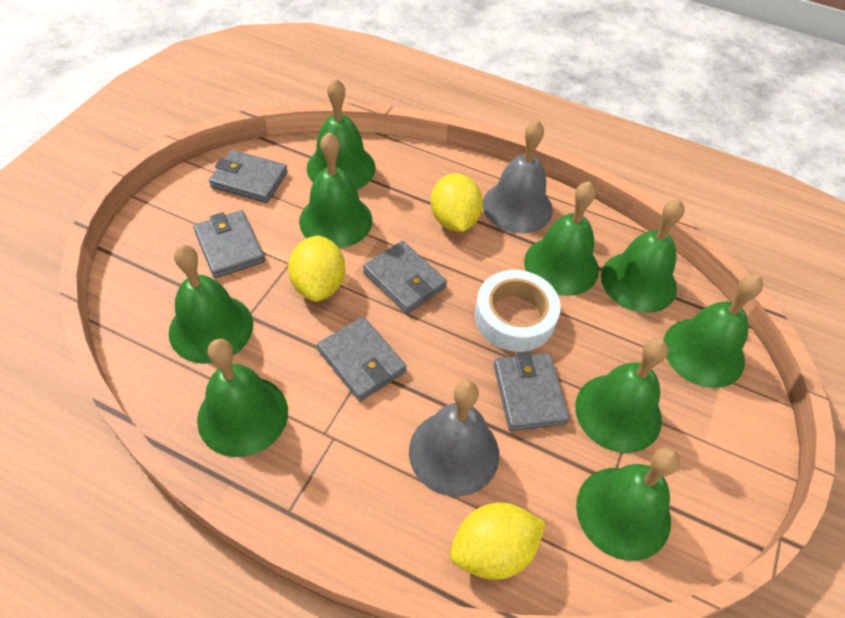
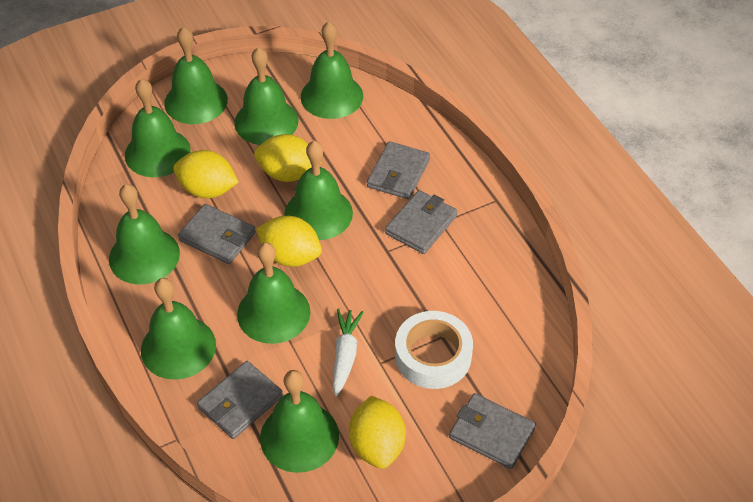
grey bell: 2 -> 0
white carrot: 0 -> 1
yellow lemon: 3 -> 4

